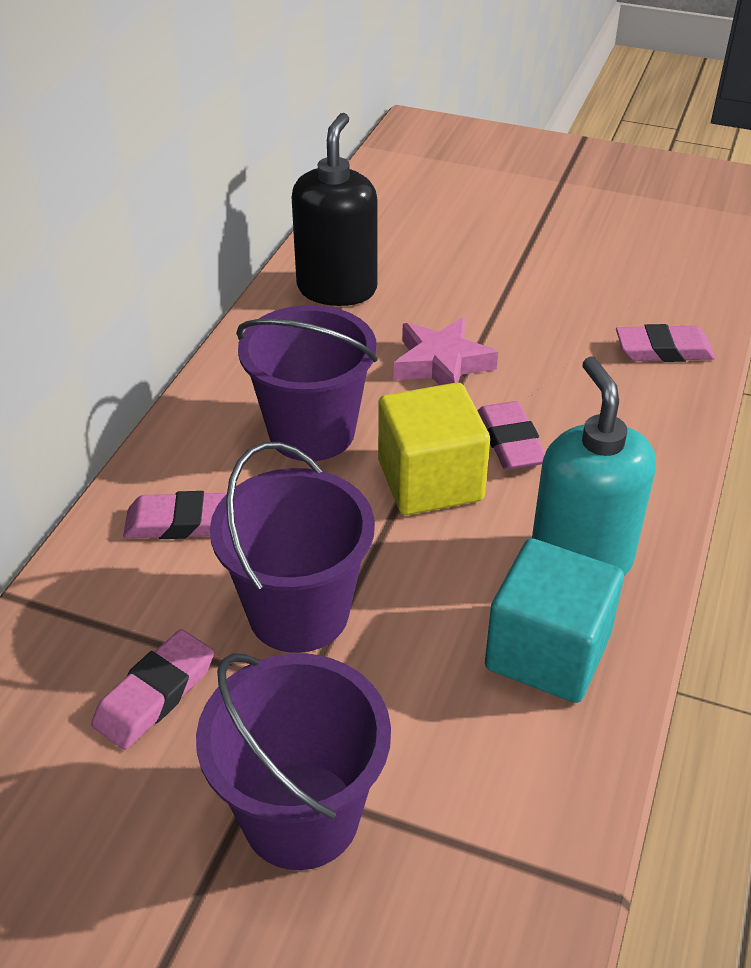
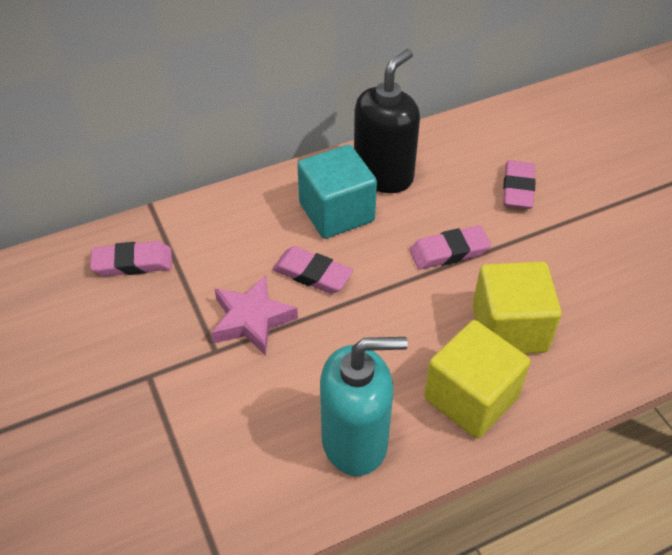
purple bucket: 3 -> 0
yellow cube: 1 -> 2

